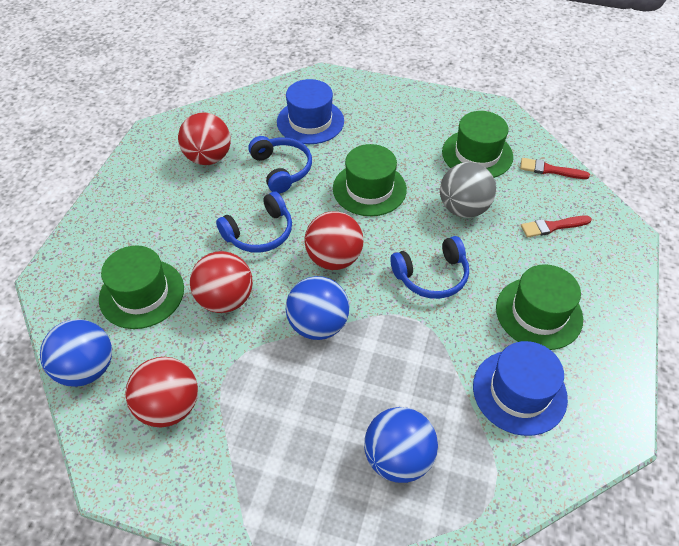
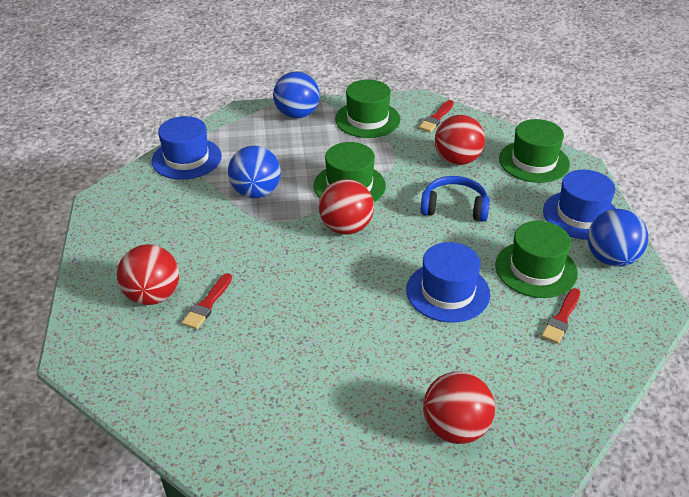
blue hat: 2 -> 3
blue headphones: 3 -> 1
grey ball: 1 -> 0
red brush: 2 -> 3

